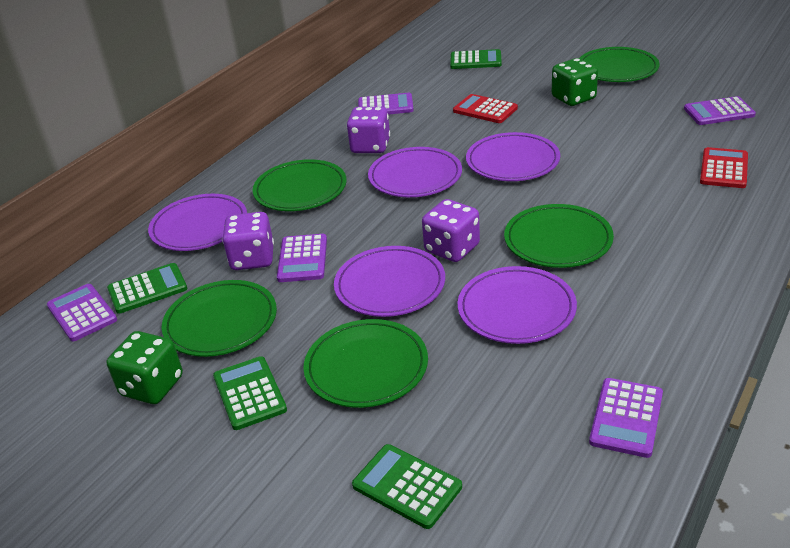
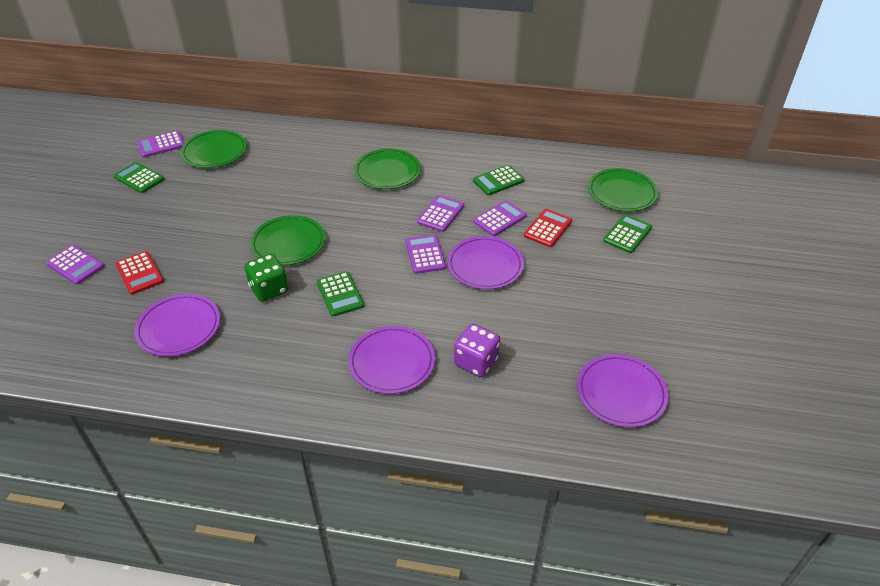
green dice: 2 -> 1
green plate: 5 -> 4
purple dice: 3 -> 1
purple plate: 5 -> 4

